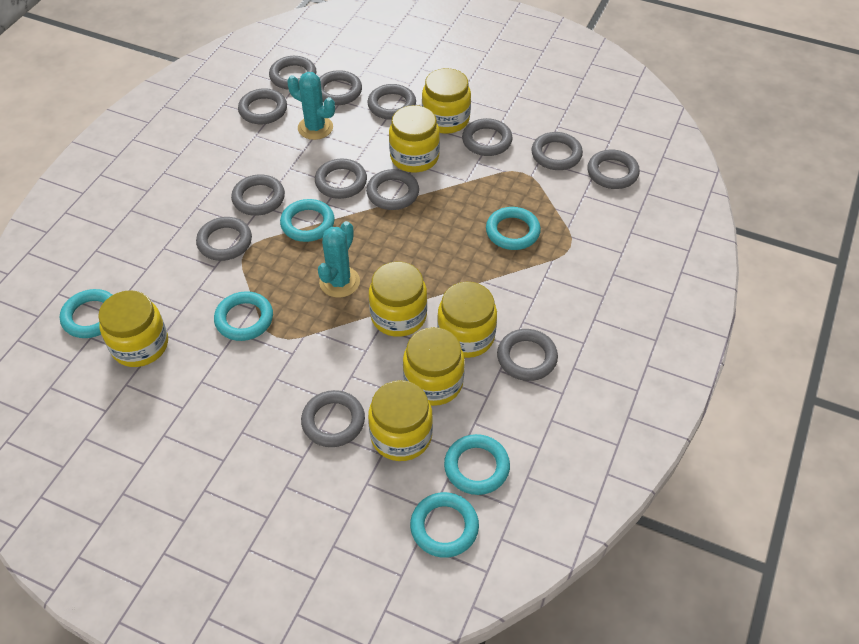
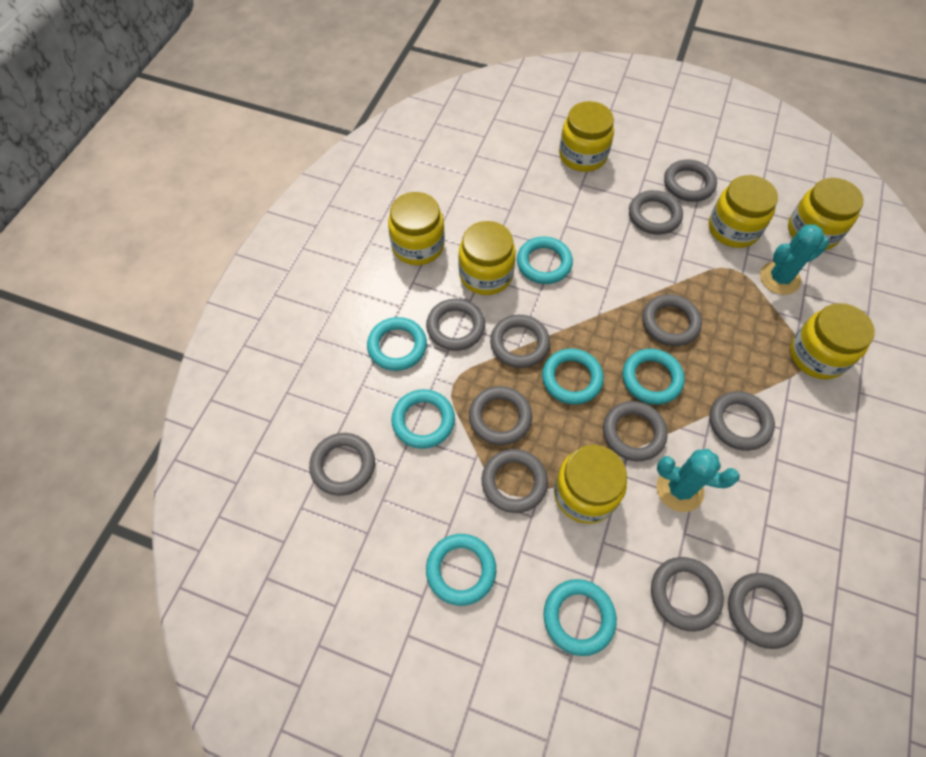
grey ring: 13 -> 12
turquoise ring: 6 -> 7

